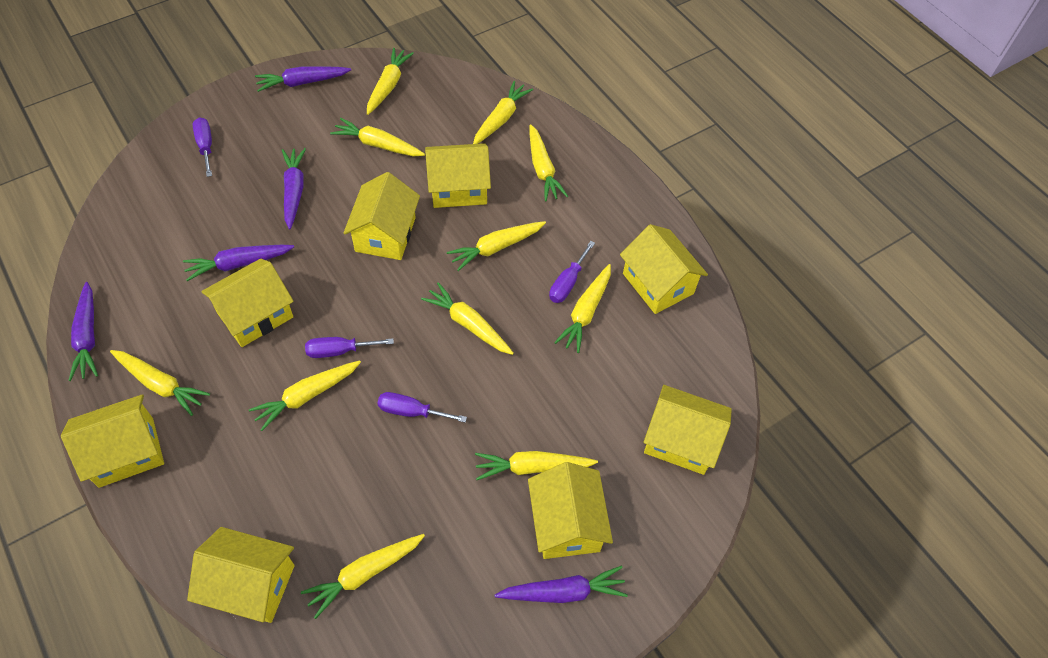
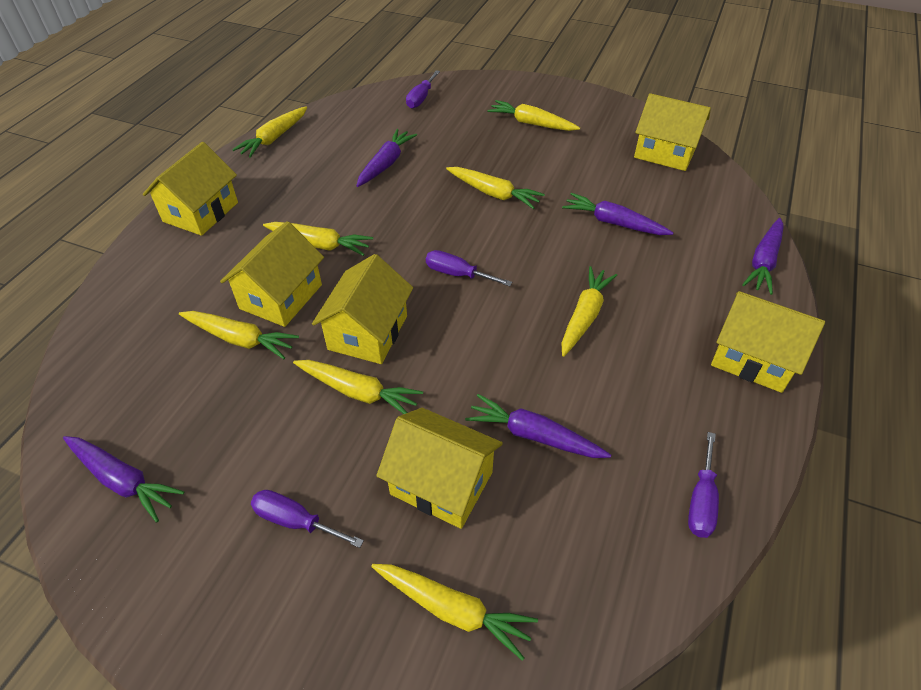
yellow carrot: 11 -> 8
yellow house: 8 -> 6

